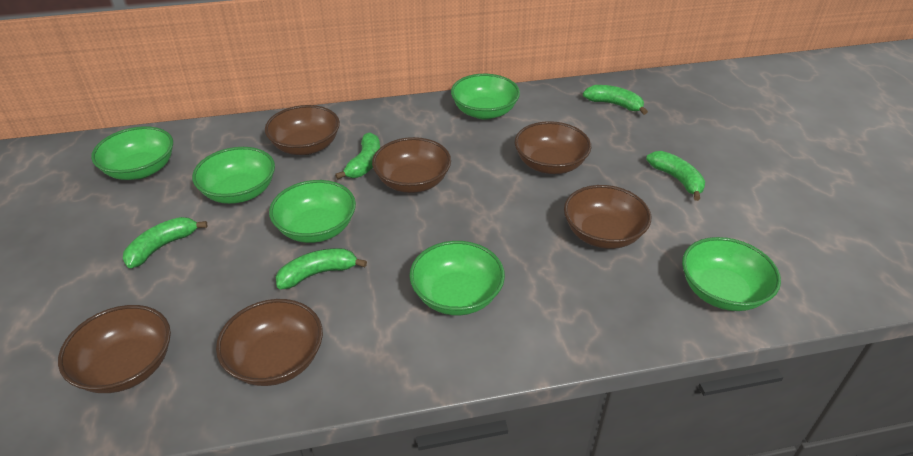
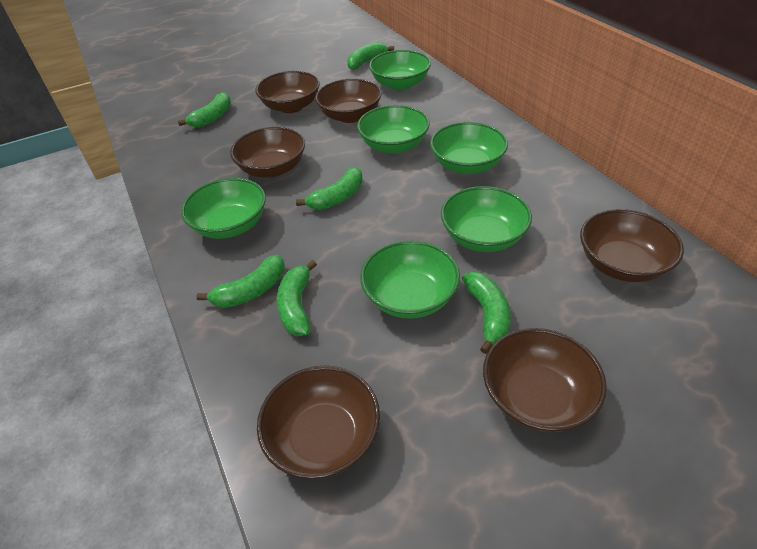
green banana: 5 -> 6

